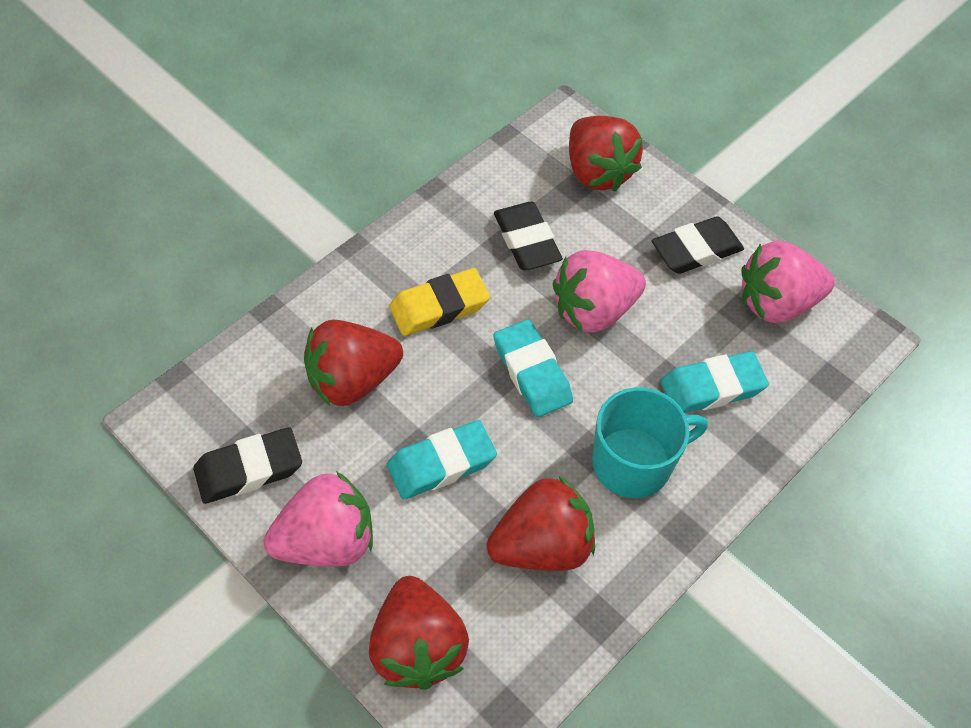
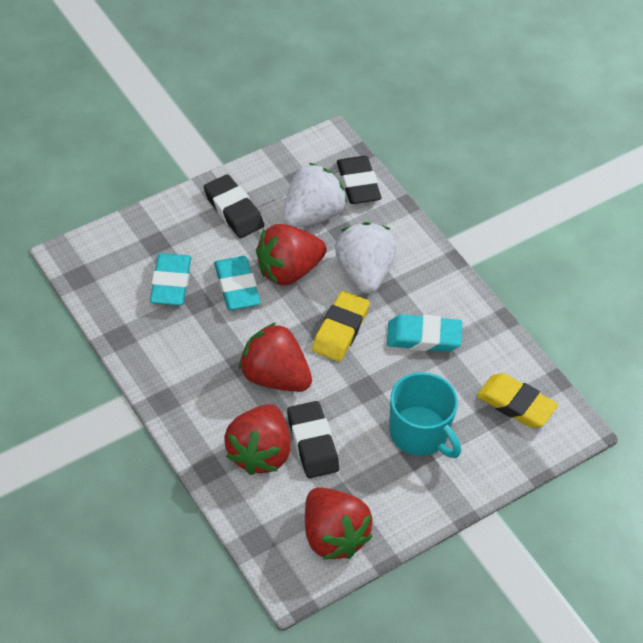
pink strawberry: 3 -> 0
white strawberry: 0 -> 2
yellow eraser: 1 -> 2

